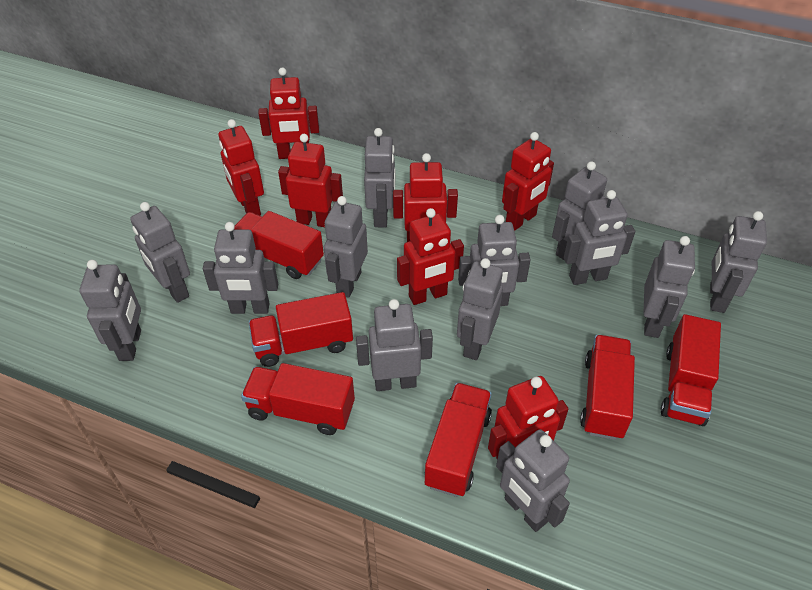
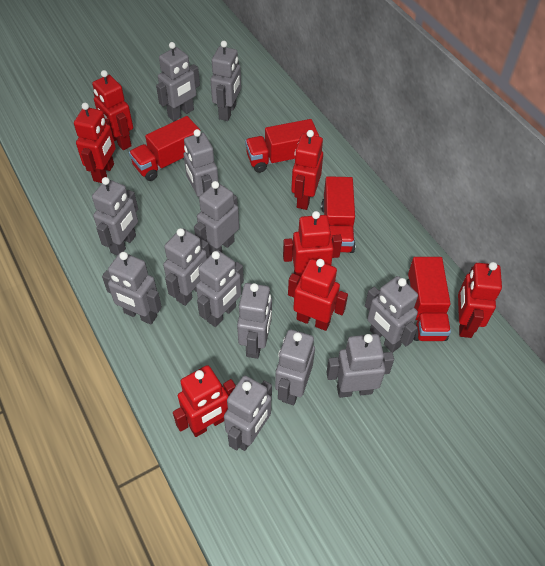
red truck: 6 -> 4

